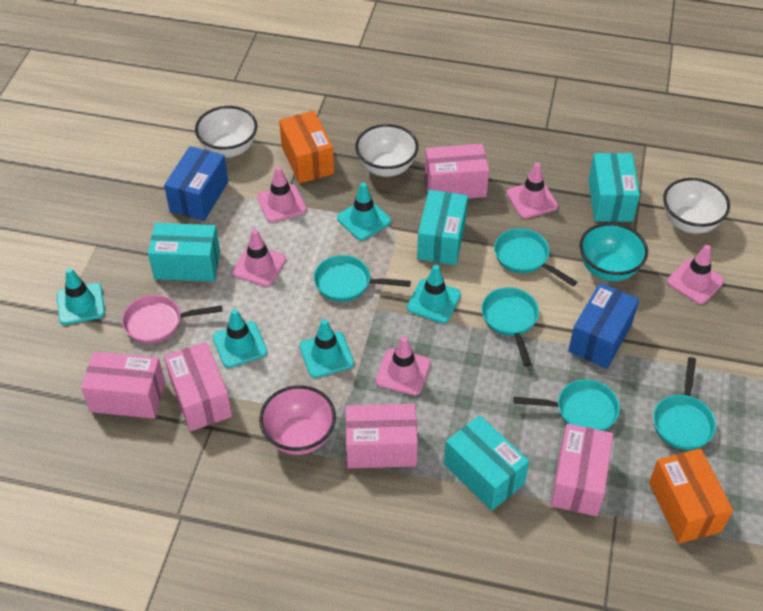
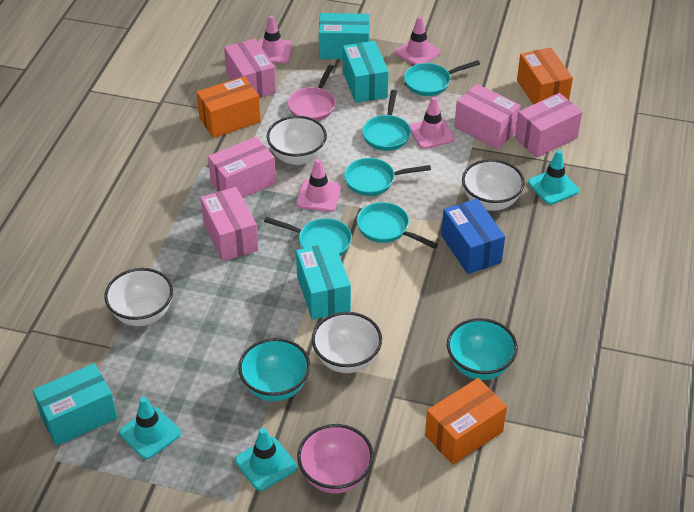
blue box: 2 -> 1
orange box: 2 -> 3
pink traffic cone: 5 -> 4
turquoise bowl: 1 -> 2
turquoise traffic cone: 5 -> 3
white bowl: 3 -> 4

